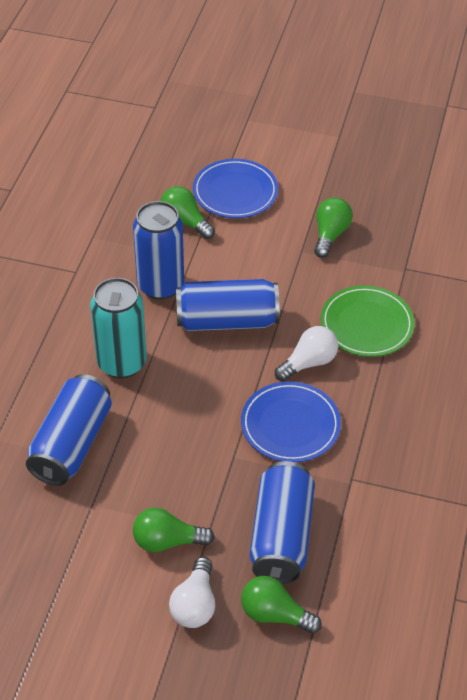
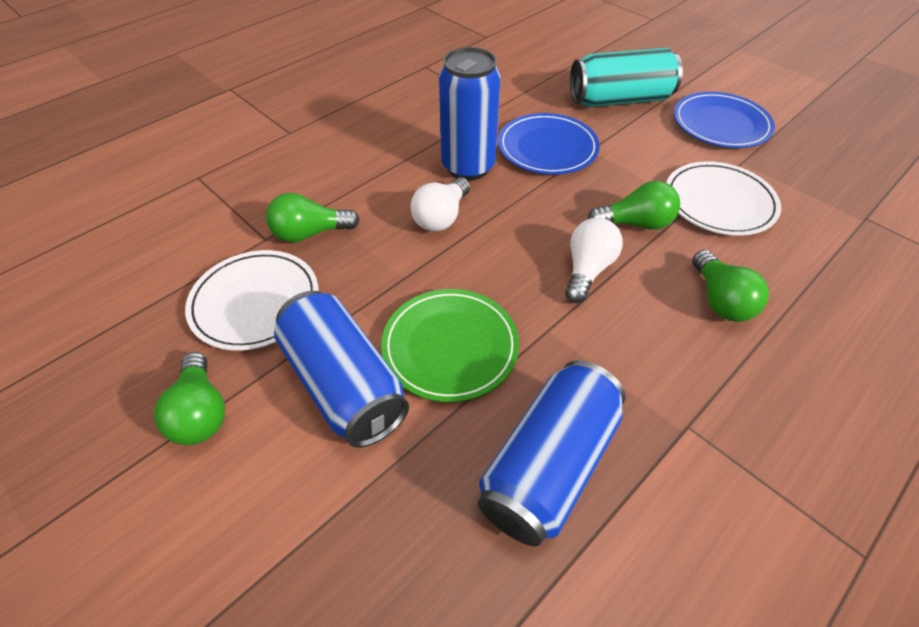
blue can: 4 -> 3
white plate: 0 -> 2

